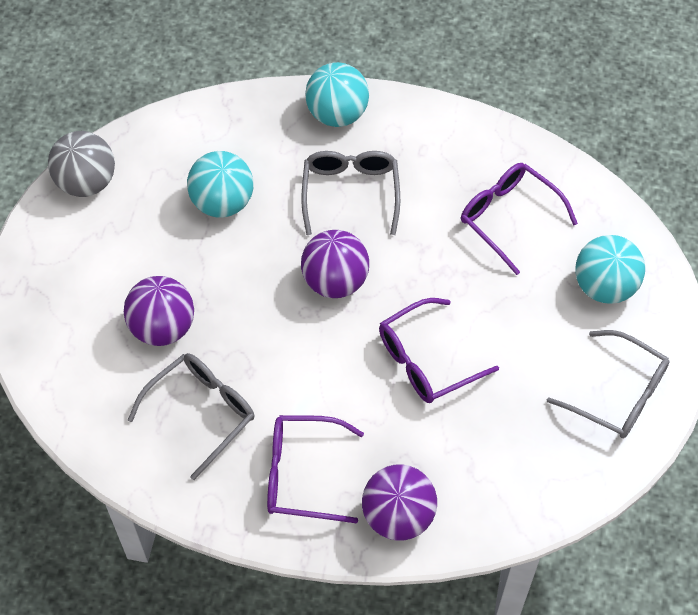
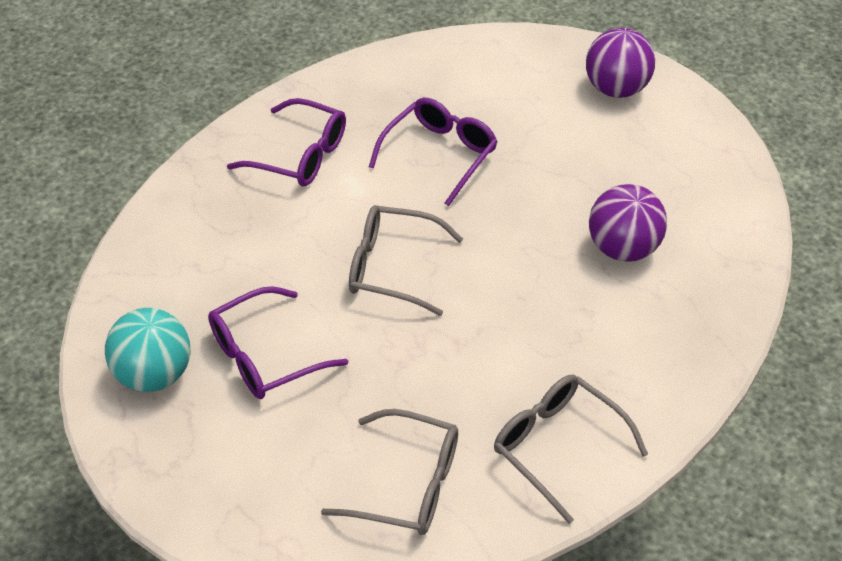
grey ball: 1 -> 0
purple ball: 3 -> 2
turquoise ball: 3 -> 1

